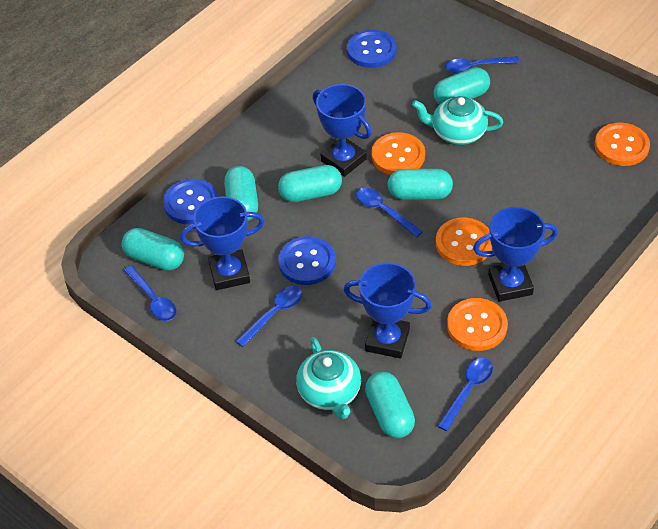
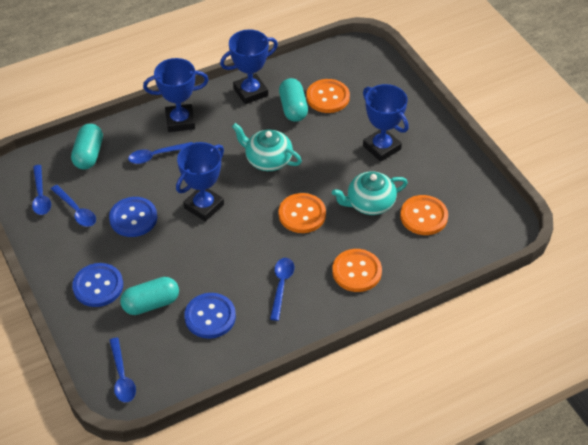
turquoise capsule: 6 -> 3

